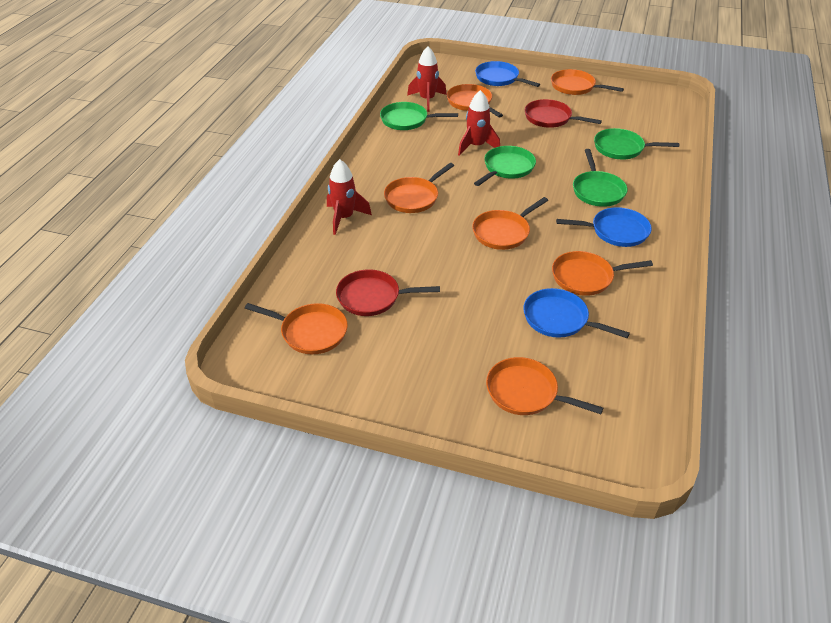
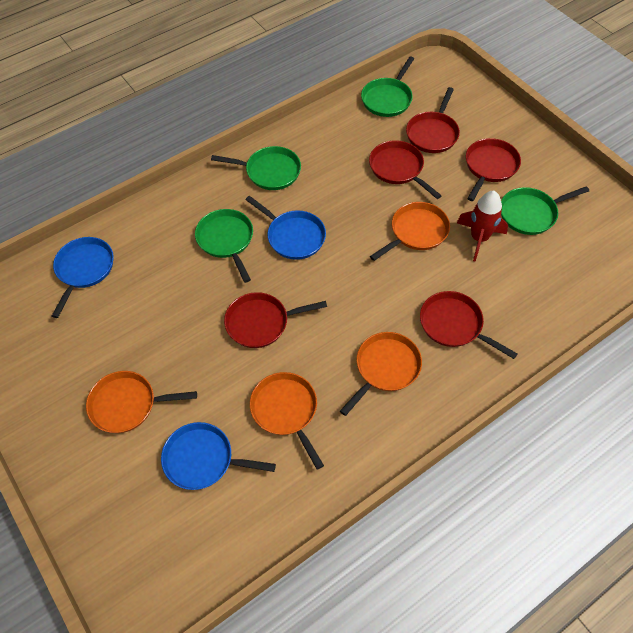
orange pan: 7 -> 4
red pan: 2 -> 5
red rocket: 3 -> 1

